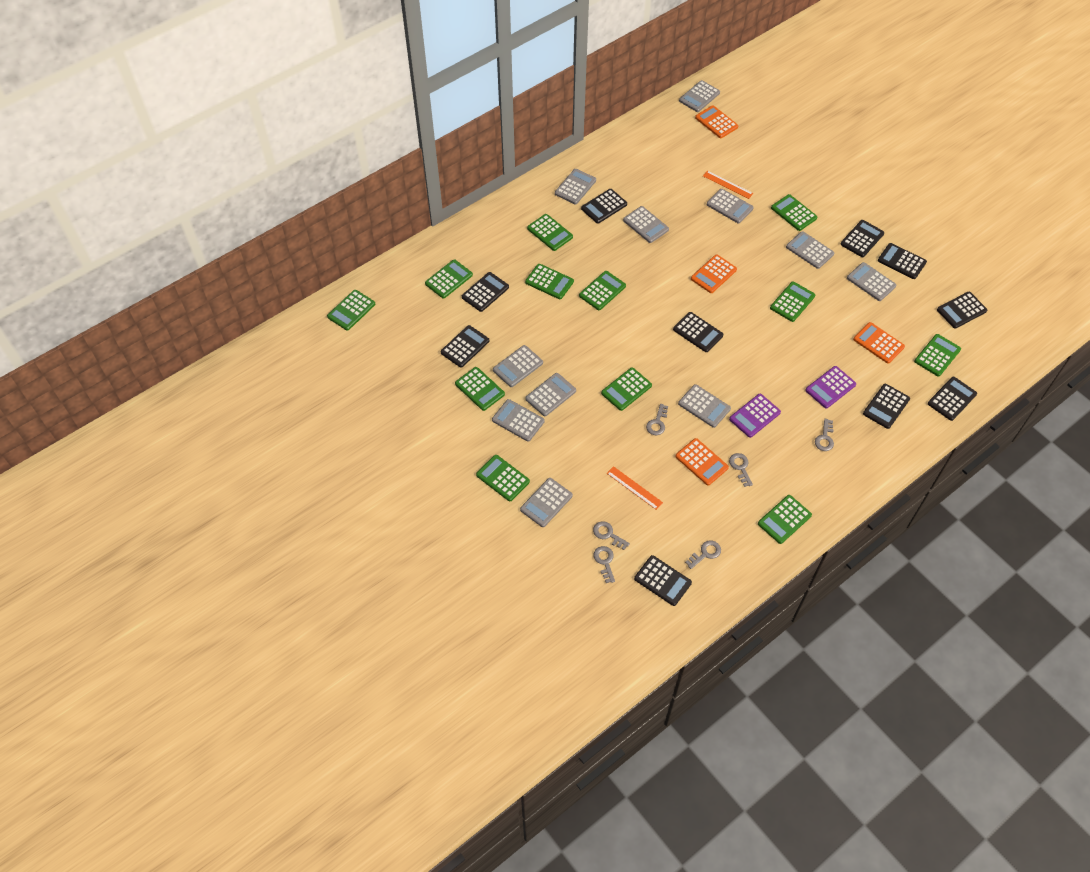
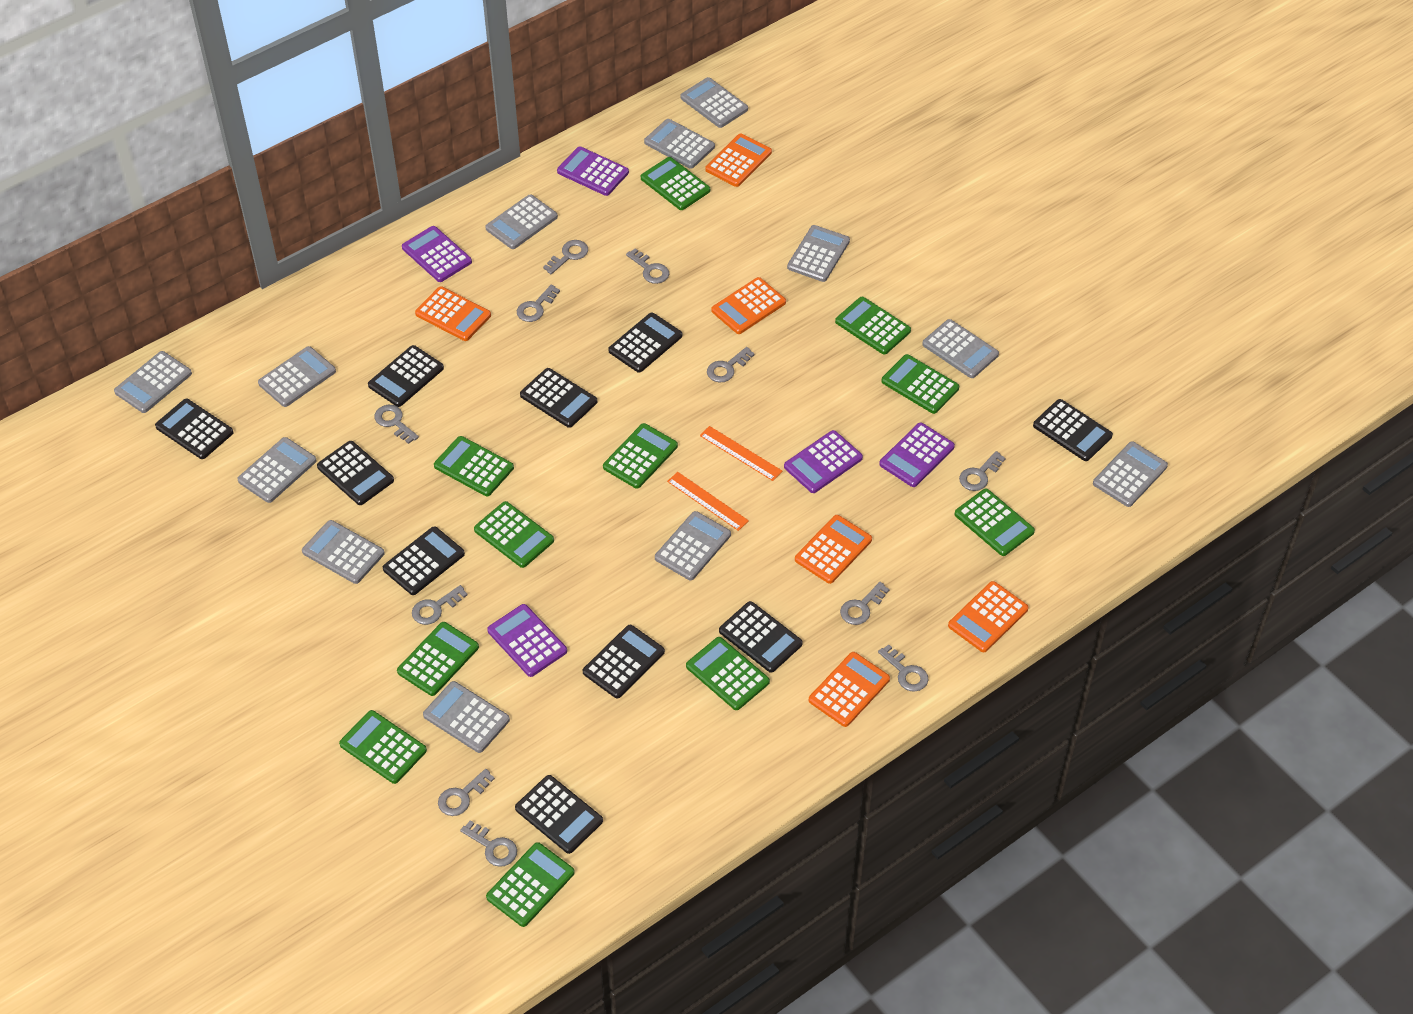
green calculator: 12 -> 11
grey calculator: 11 -> 12
grey key: 6 -> 11
orange calculator: 4 -> 6
purple calculator: 2 -> 5

